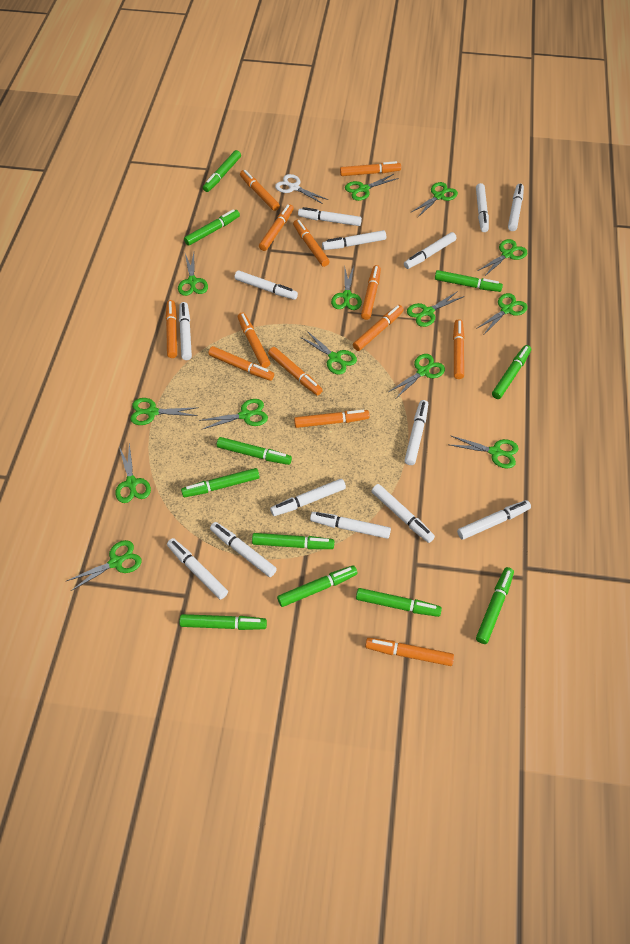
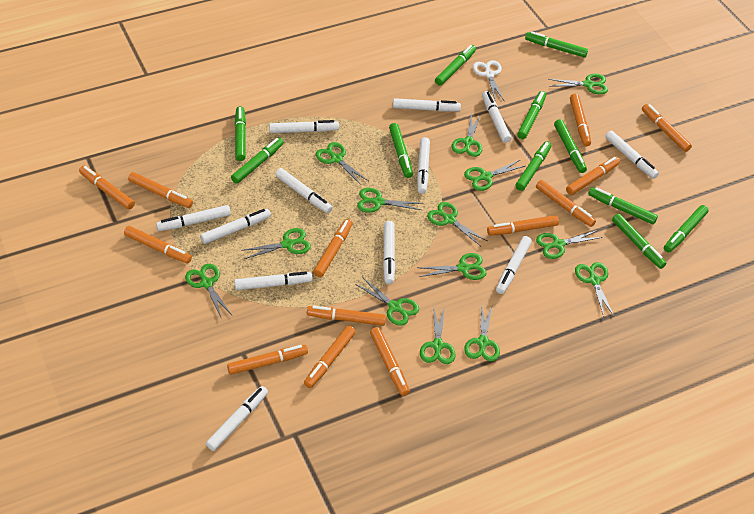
white marker: 14 -> 12

